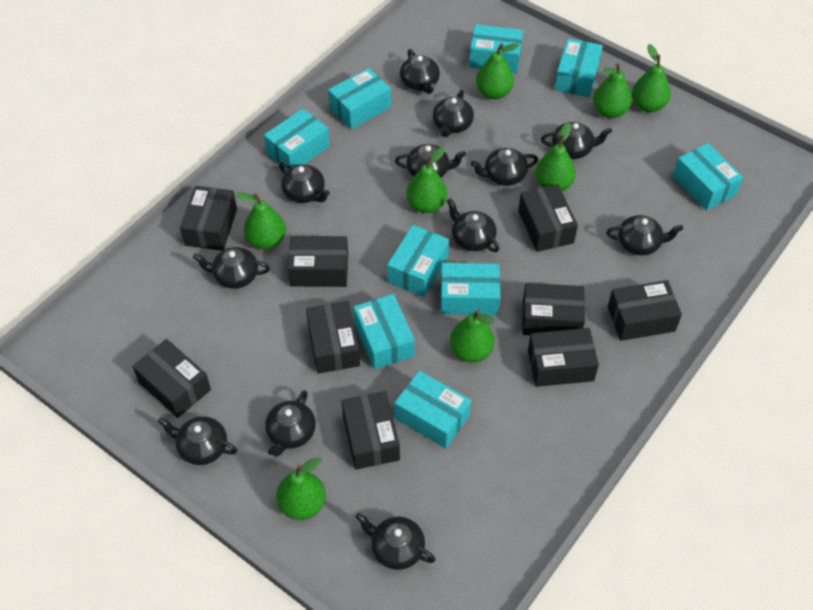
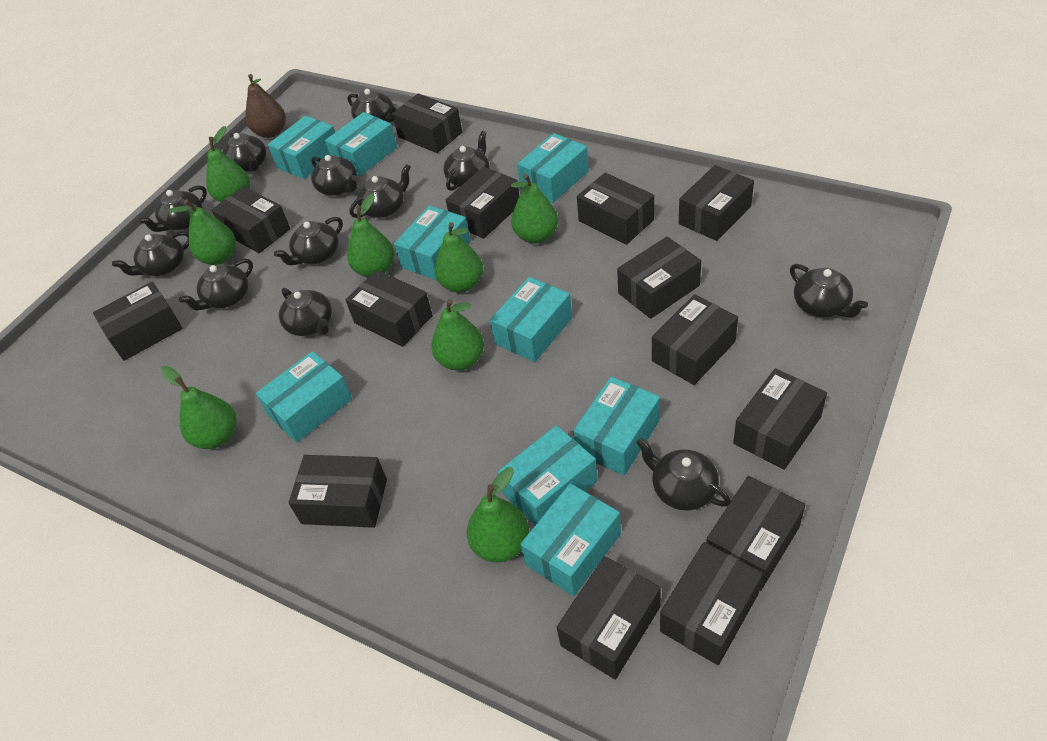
black box: 9 -> 14
brown pear: 0 -> 1

